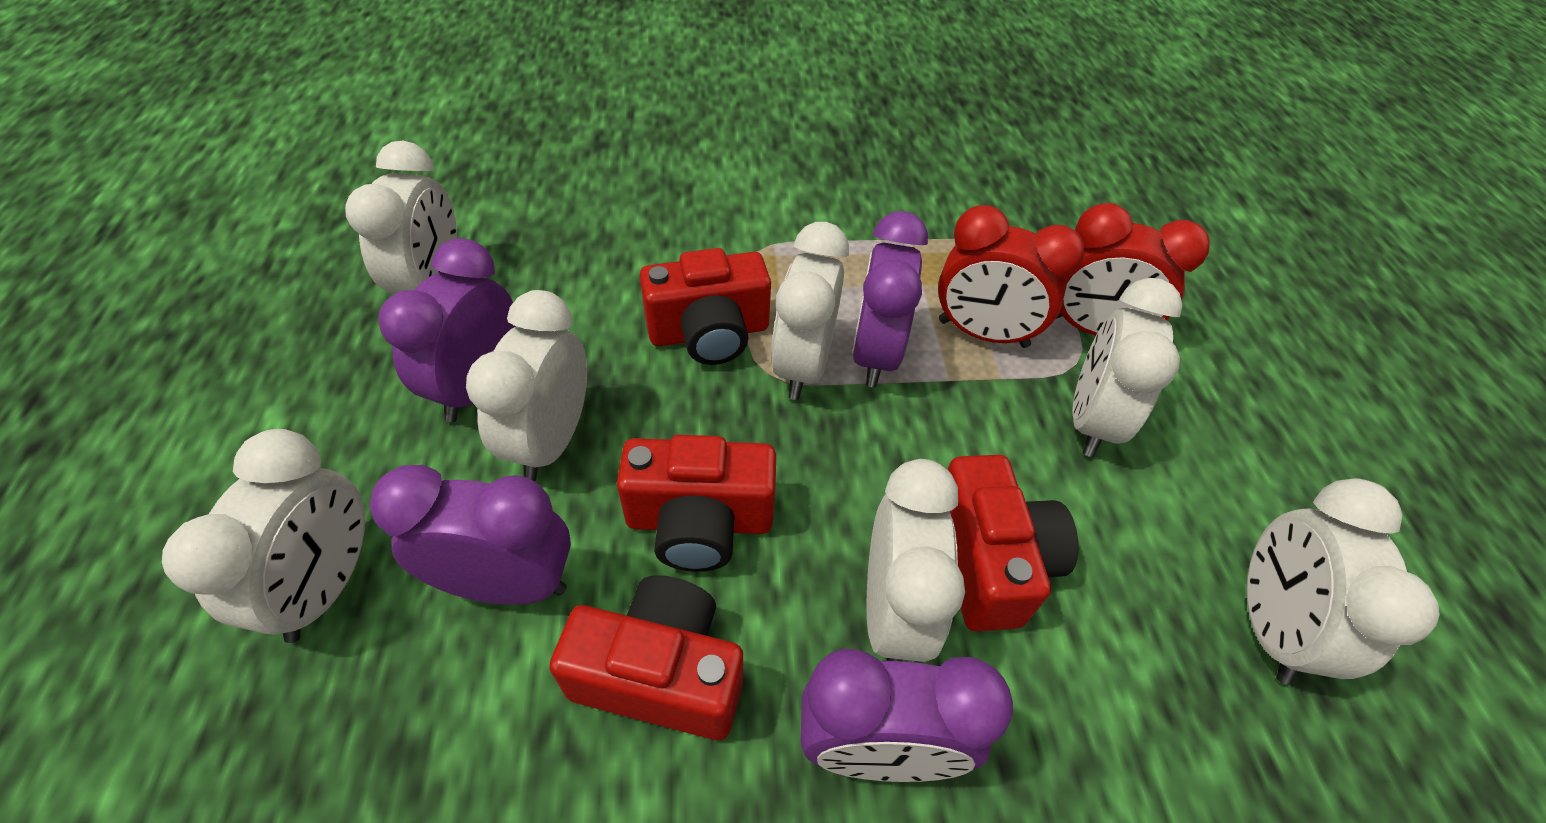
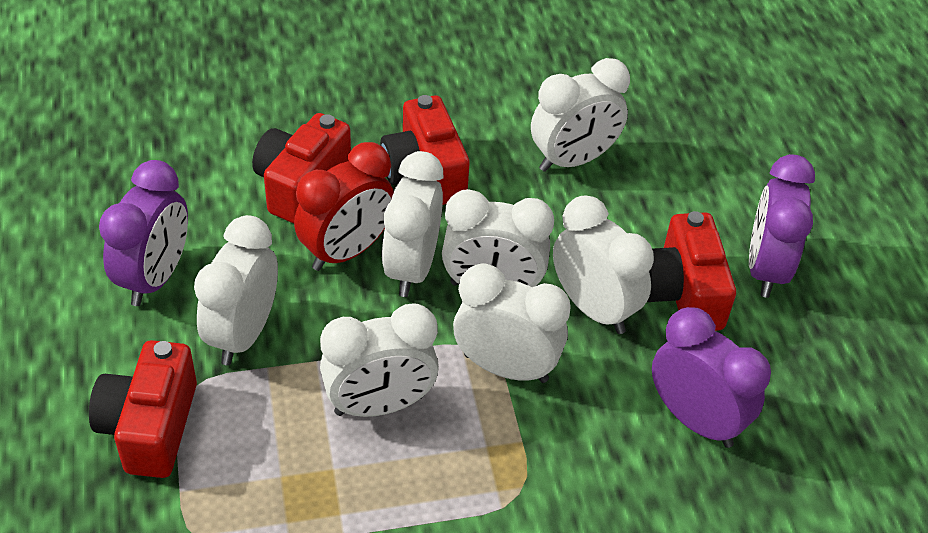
purple clock: 4 -> 3
red clock: 2 -> 1

